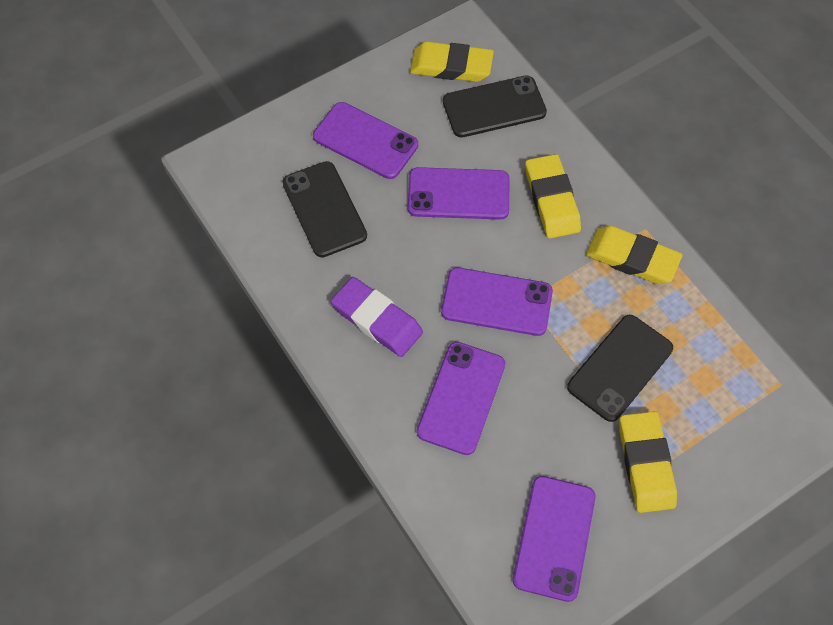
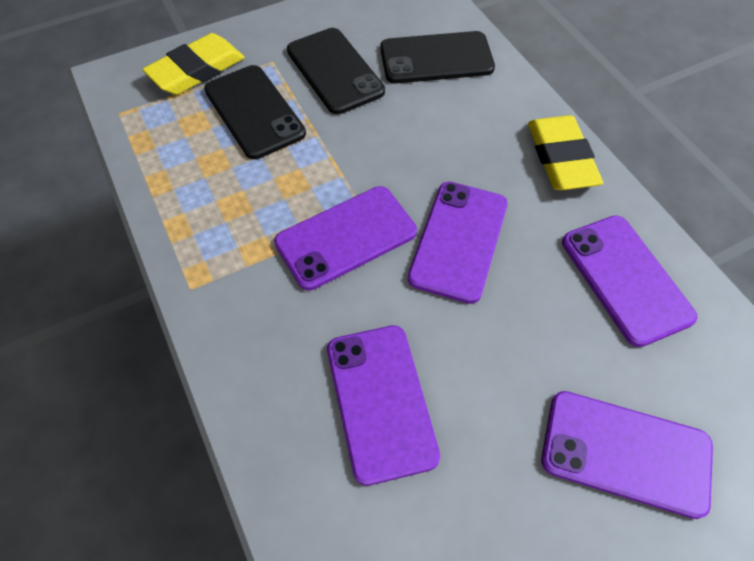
purple eraser: 1 -> 0
yellow eraser: 4 -> 2

